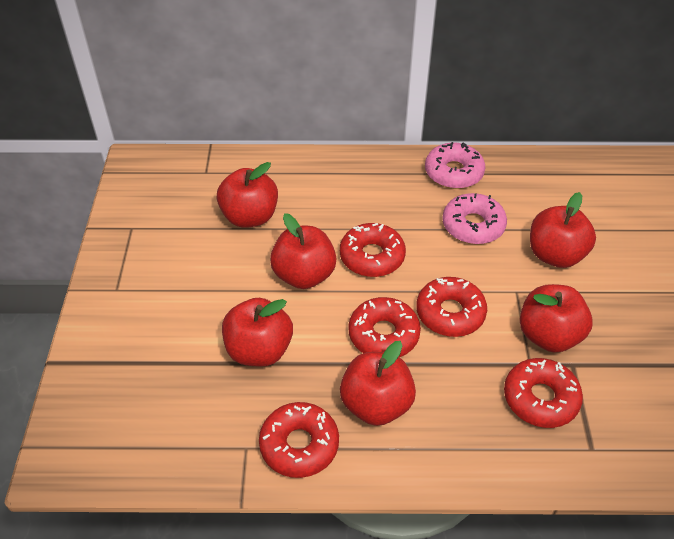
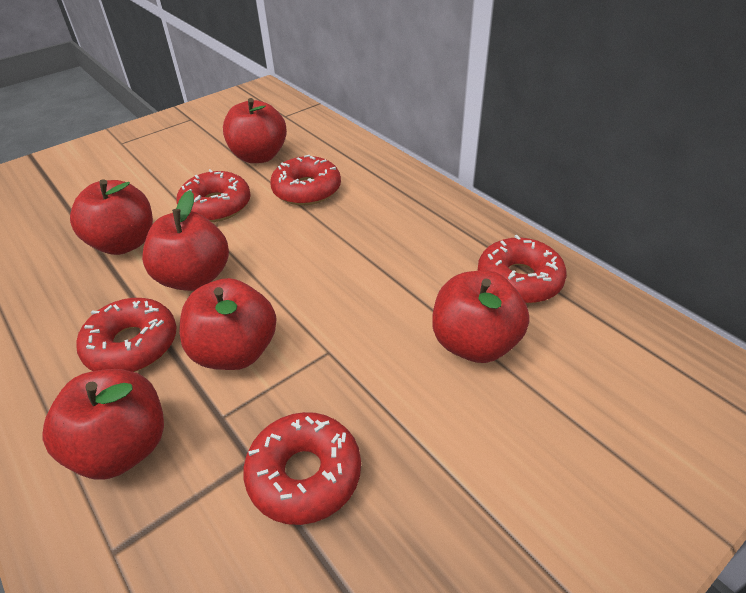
pink donut: 2 -> 0

